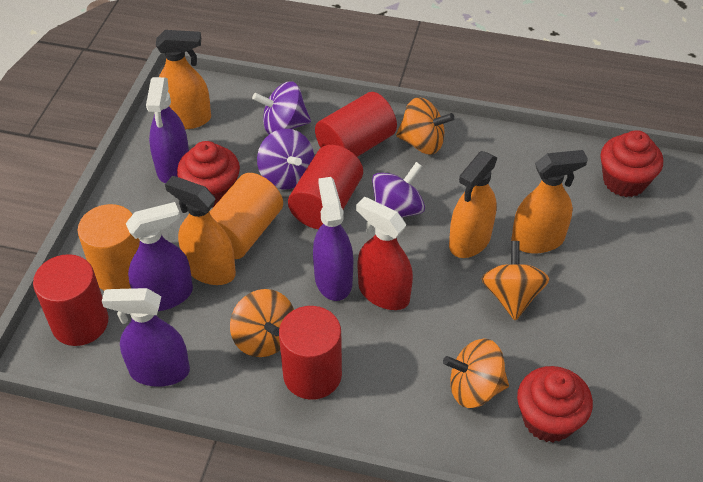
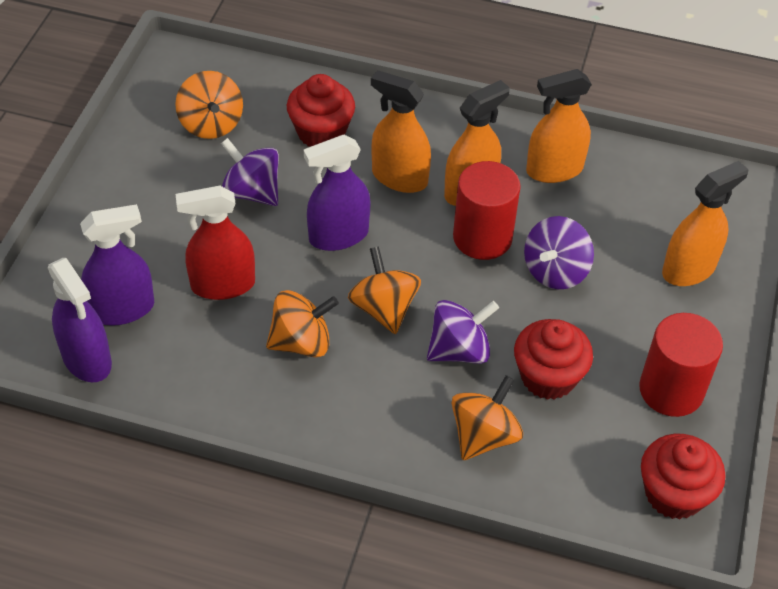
orange cylinder: 2 -> 0
purple spray bottle: 4 -> 3
red cylinder: 4 -> 2

